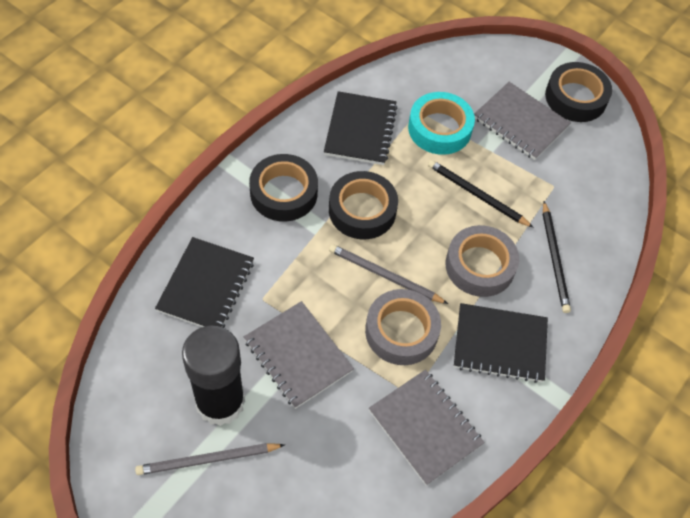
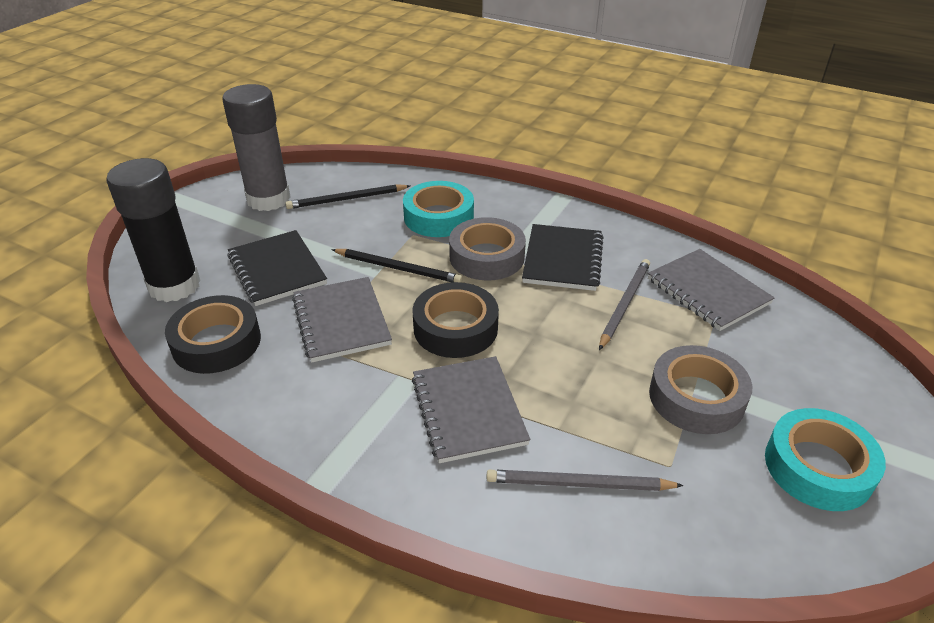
black notebook: 3 -> 2
black tape: 3 -> 2
grey glue stick: 0 -> 1
turquoise tape: 1 -> 2

